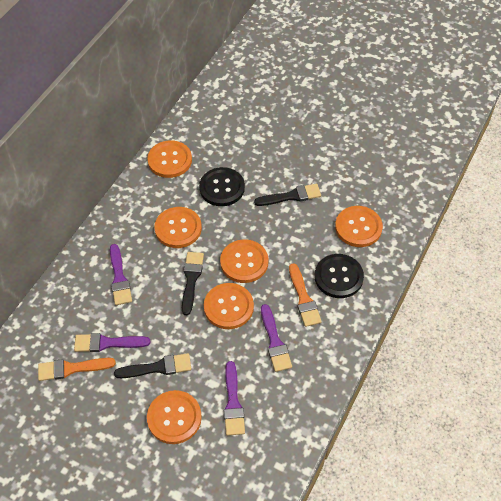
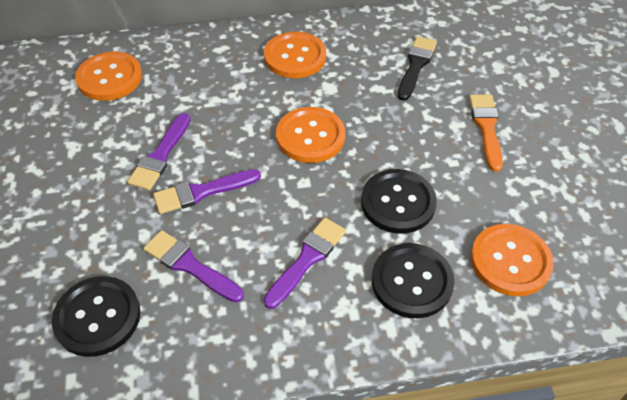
black brush: 3 -> 1
black button: 2 -> 3
orange brush: 2 -> 1
orange button: 6 -> 4

